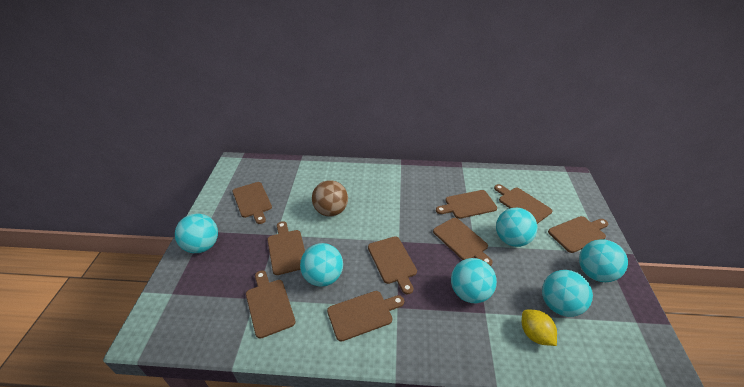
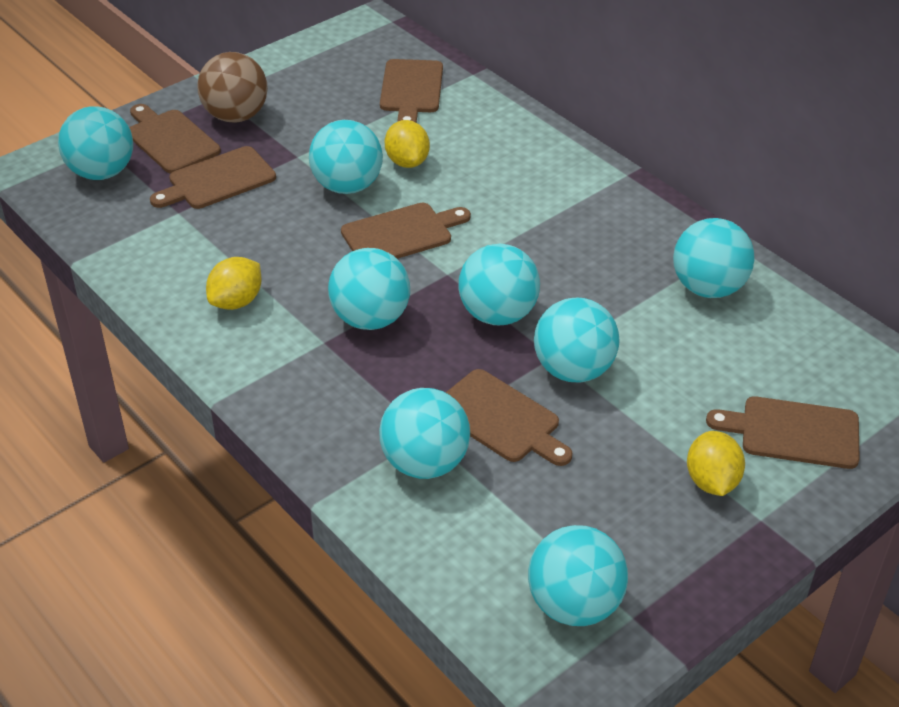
brown cutting board: 9 -> 6
turquoise ball: 6 -> 8
yellow lemon: 1 -> 3

